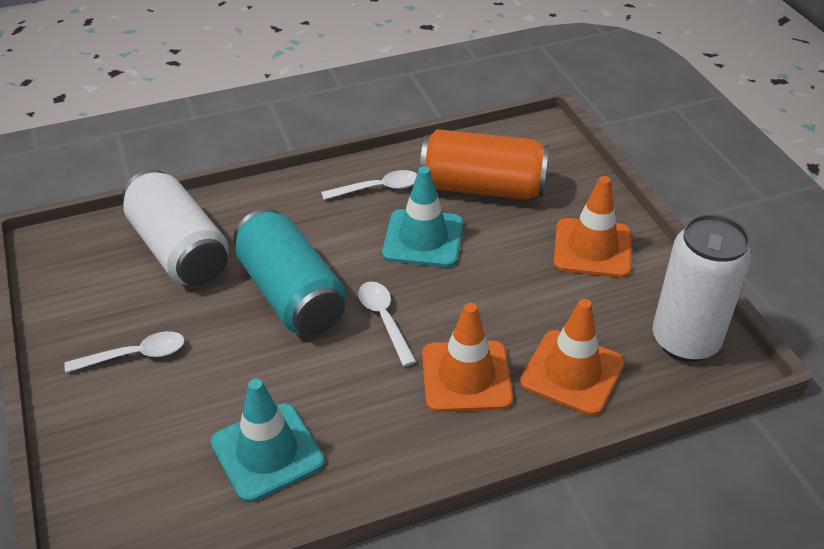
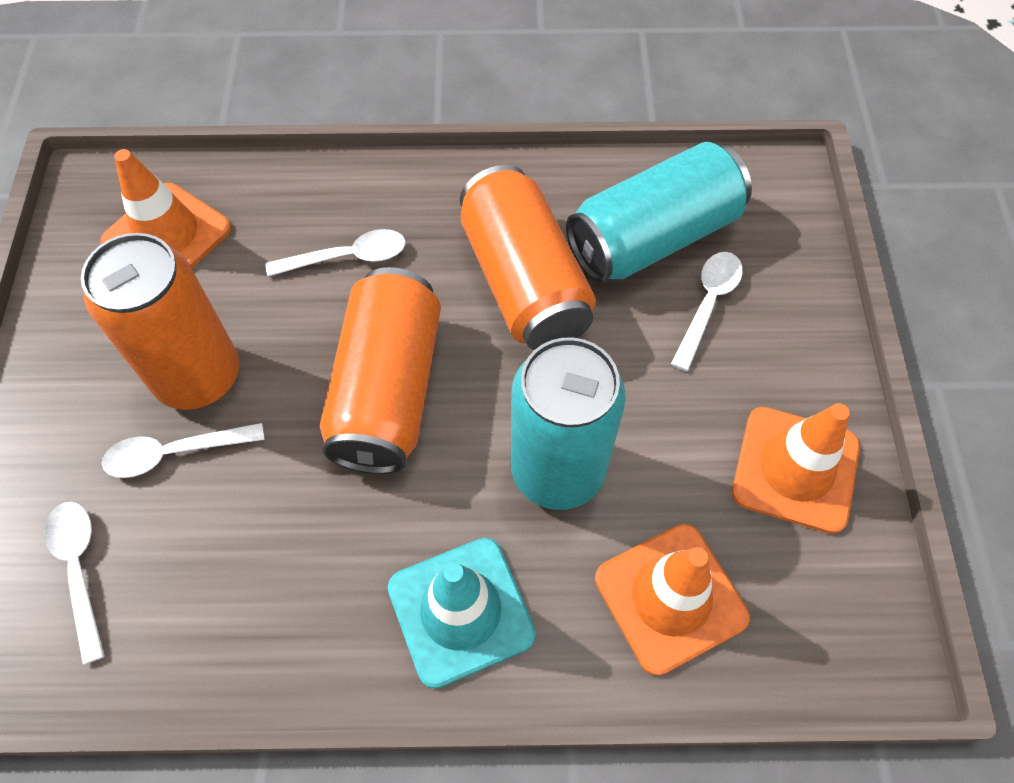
orange can: 1 -> 3
turquoise can: 1 -> 2
turquoise traffic cone: 2 -> 1
white can: 2 -> 0
white spoon: 3 -> 4

